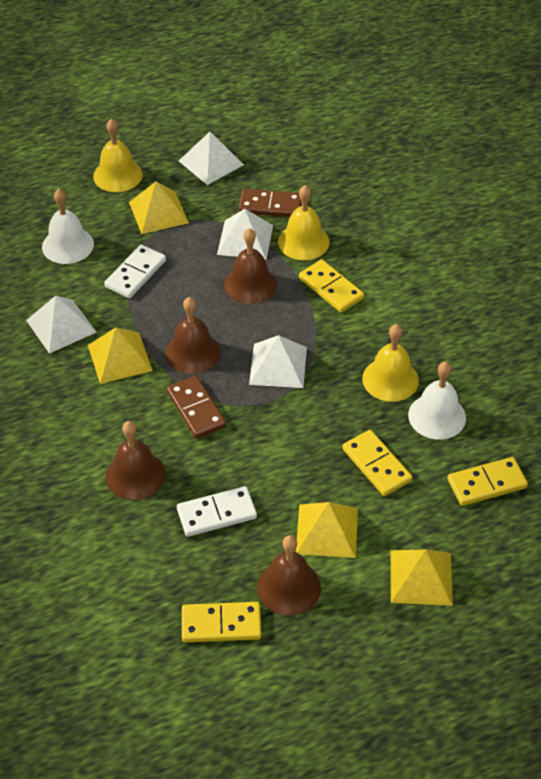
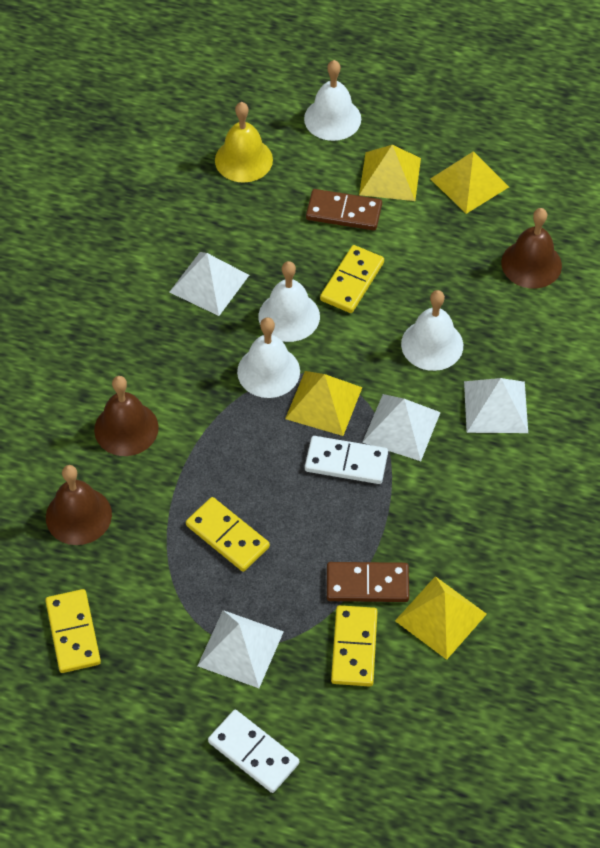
brown bell: 4 -> 3
white bell: 2 -> 4
yellow bell: 3 -> 1

